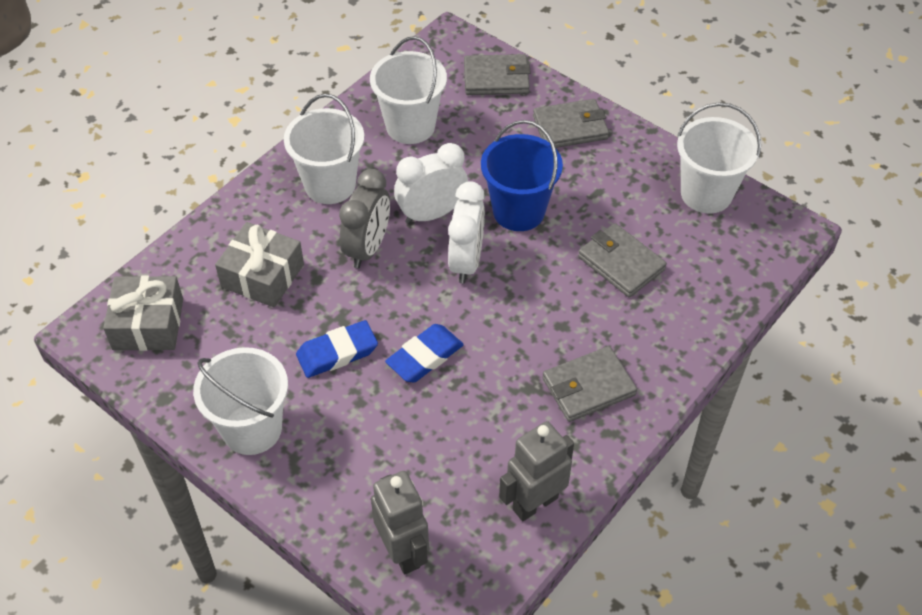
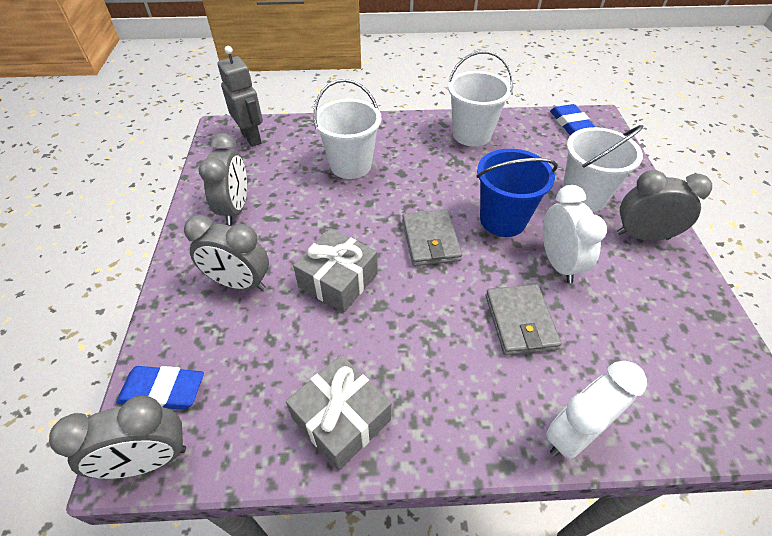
grey clock: 1 -> 4
grey robot: 2 -> 1
grey wallet: 4 -> 2
white bucket: 4 -> 3

